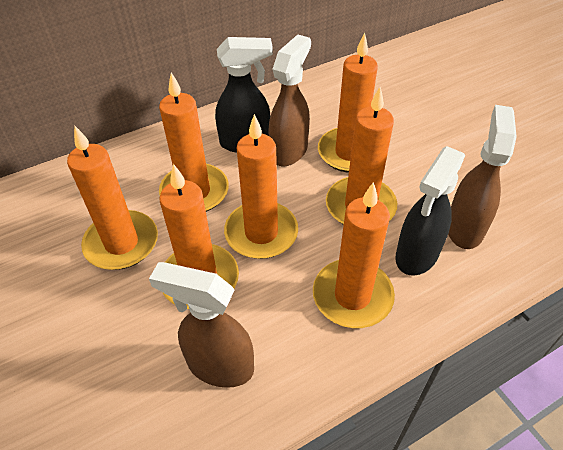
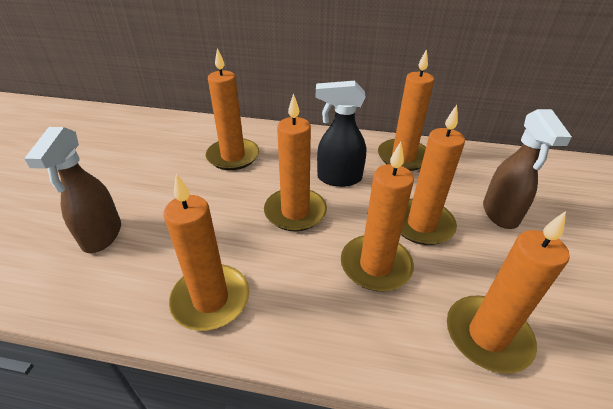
black spray bottle: 2 -> 1
brown spray bottle: 3 -> 2

